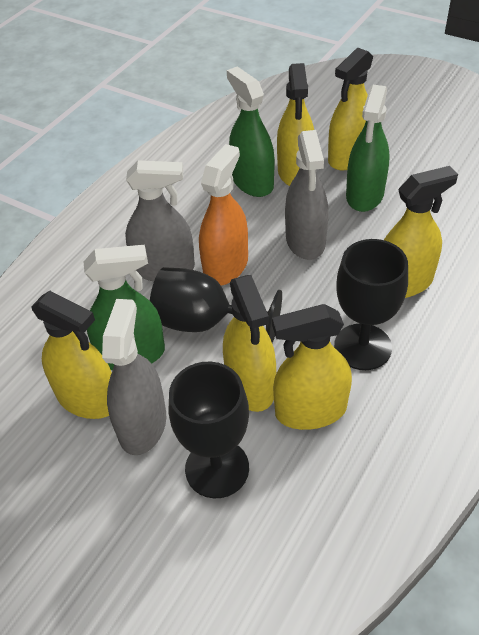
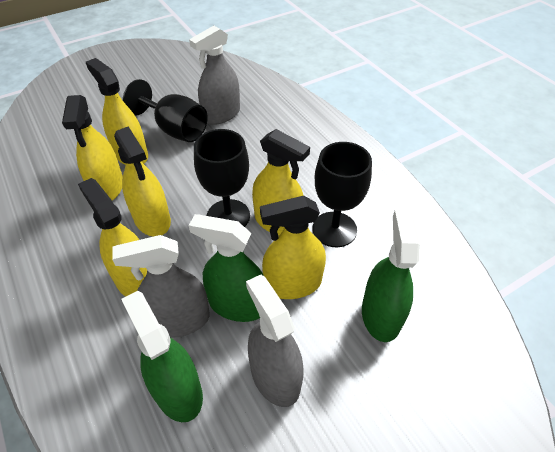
orange spray bottle: 1 -> 0

